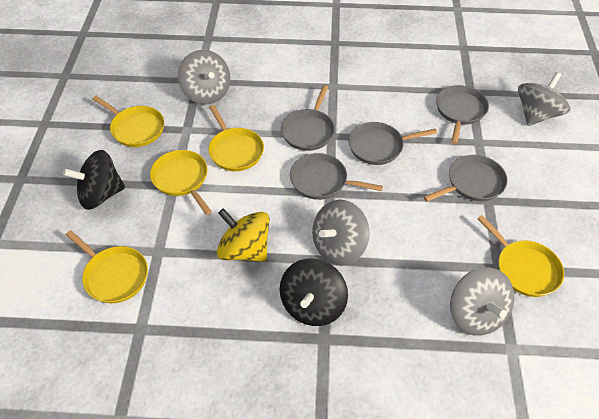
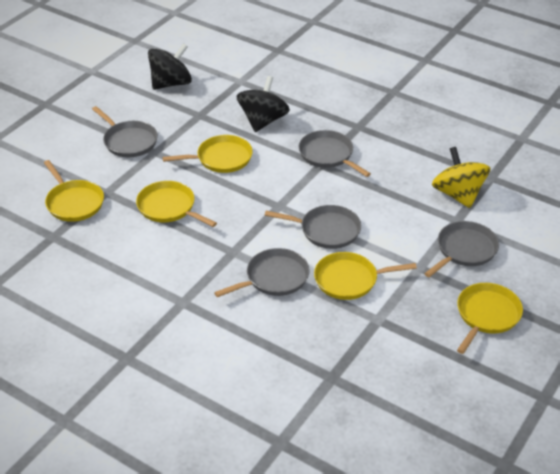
grey spinning top: 4 -> 0

